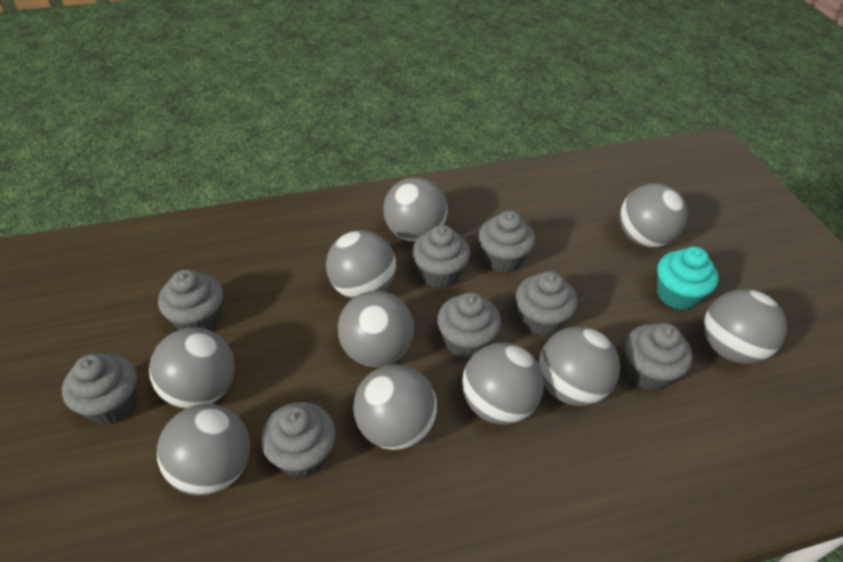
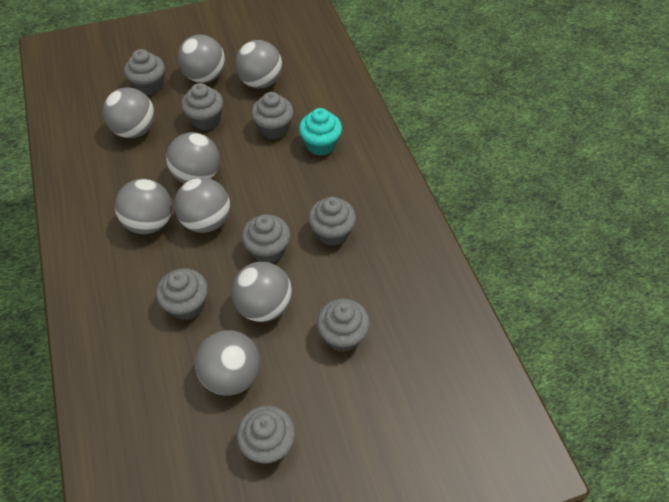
grey ball: 10 -> 8

